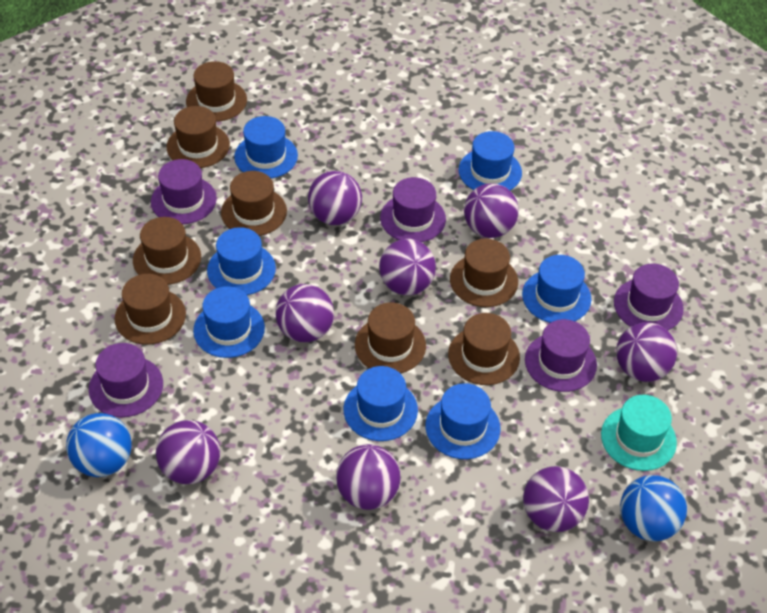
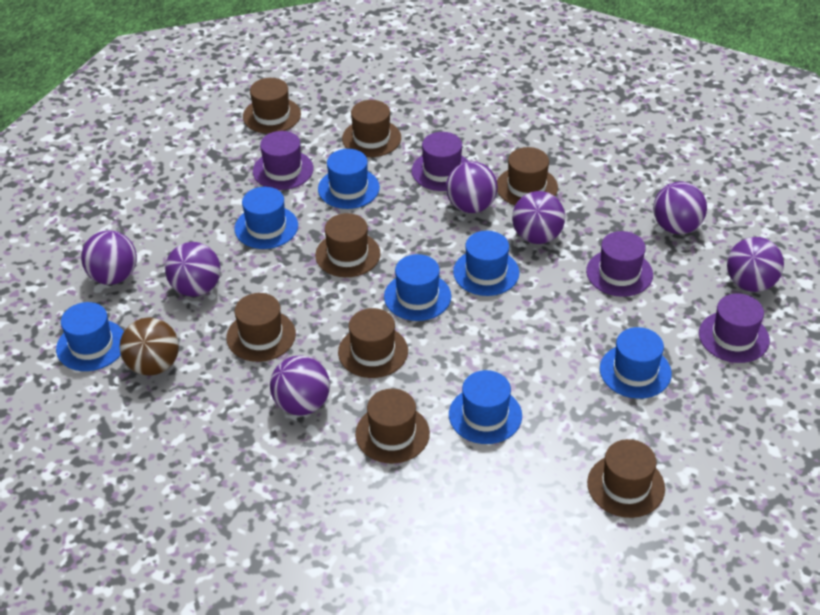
blue ball: 2 -> 0
brown ball: 0 -> 1
purple ball: 8 -> 7
purple hat: 5 -> 4
turquoise hat: 1 -> 0

